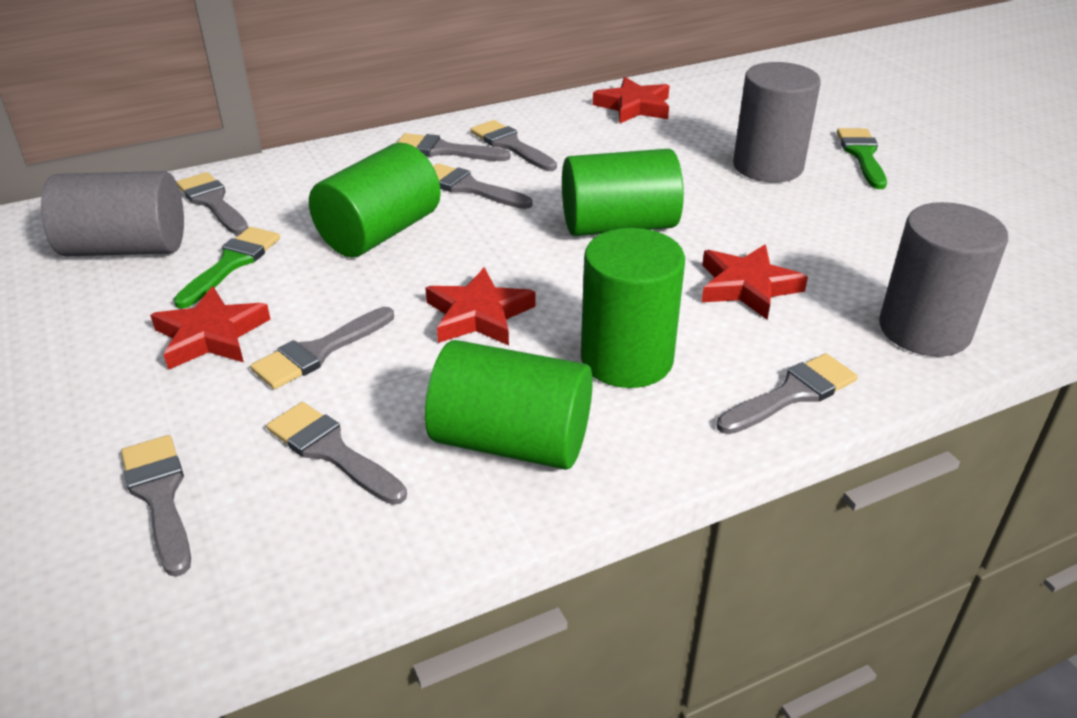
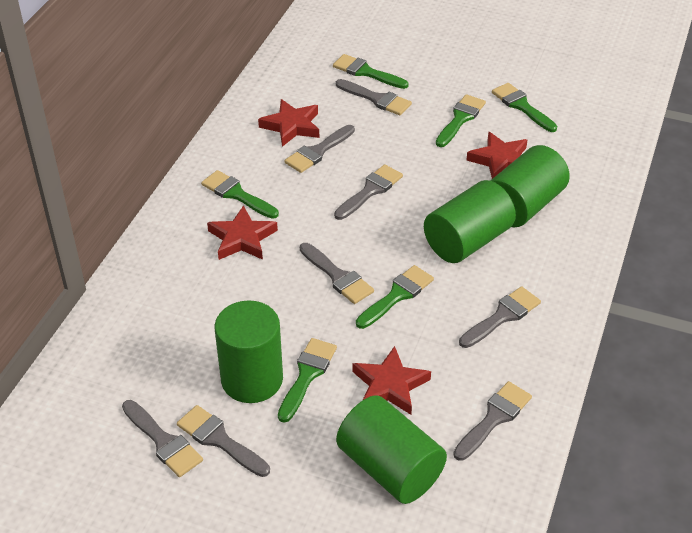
green brush: 2 -> 6
grey cylinder: 3 -> 0

